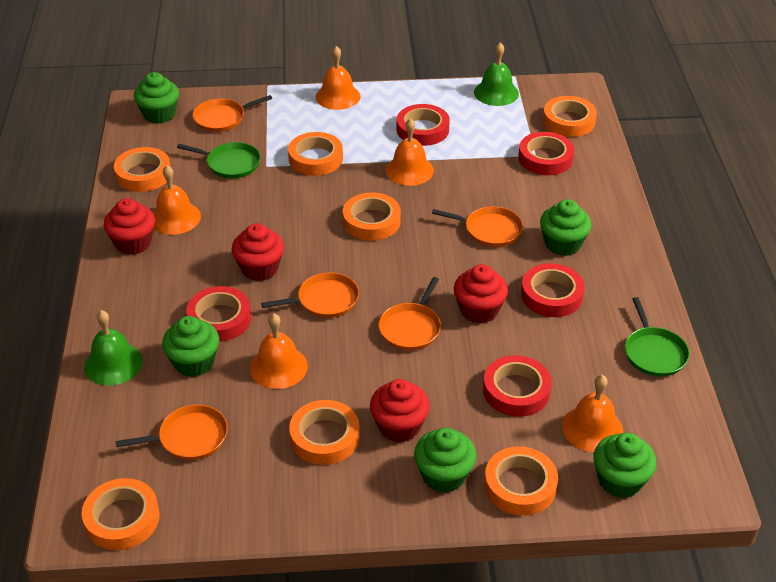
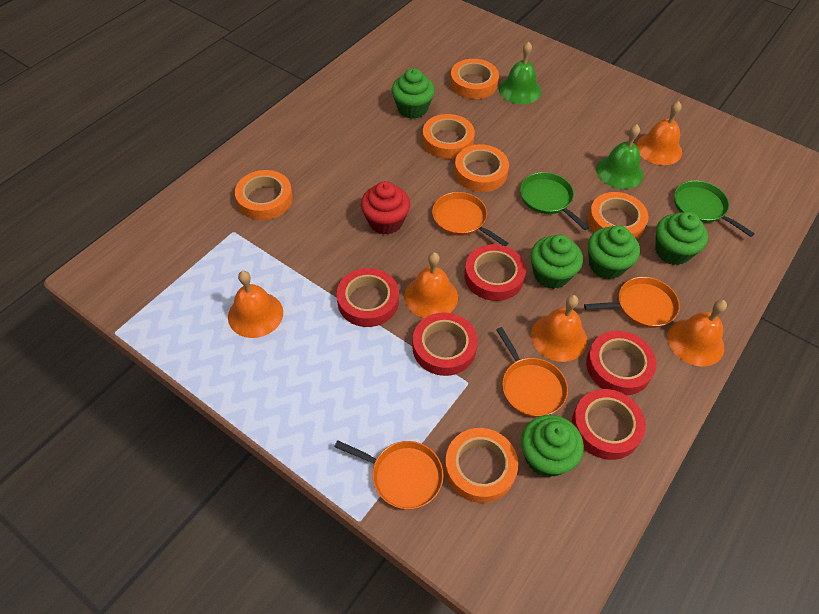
orange pan: 5 -> 4
orange tape: 7 -> 6
red cupcake: 4 -> 1

